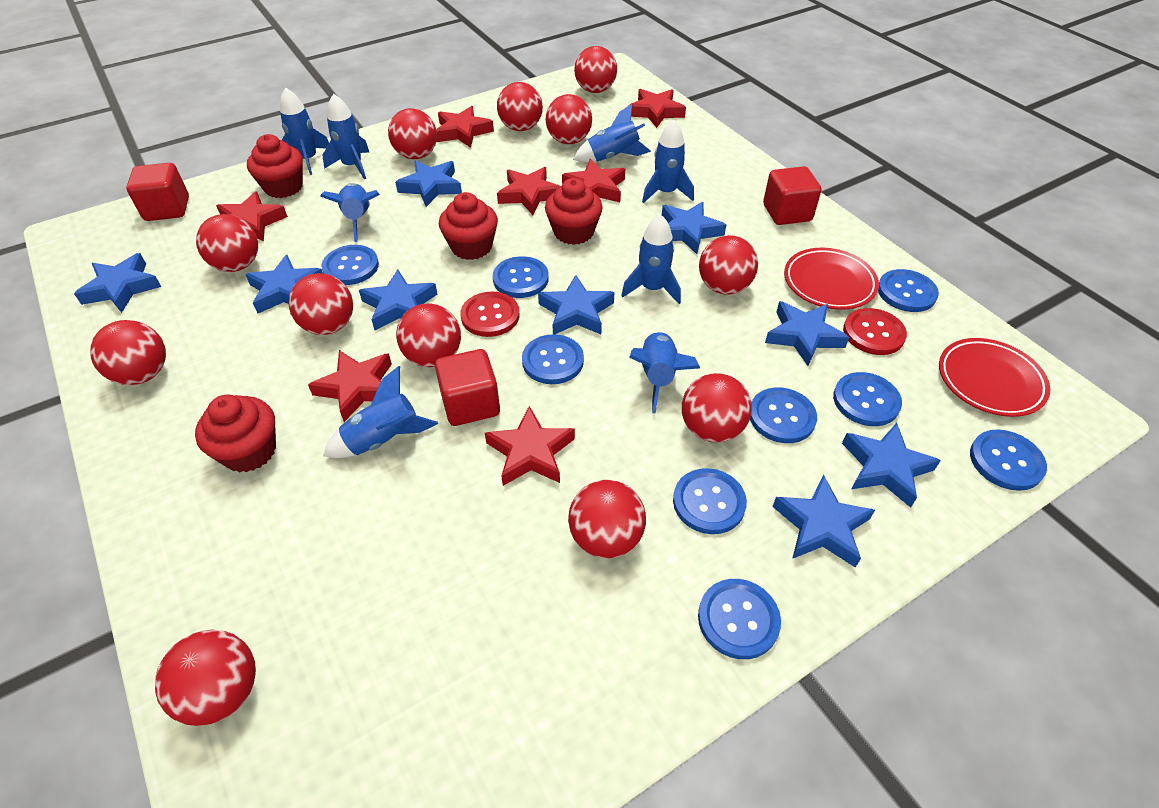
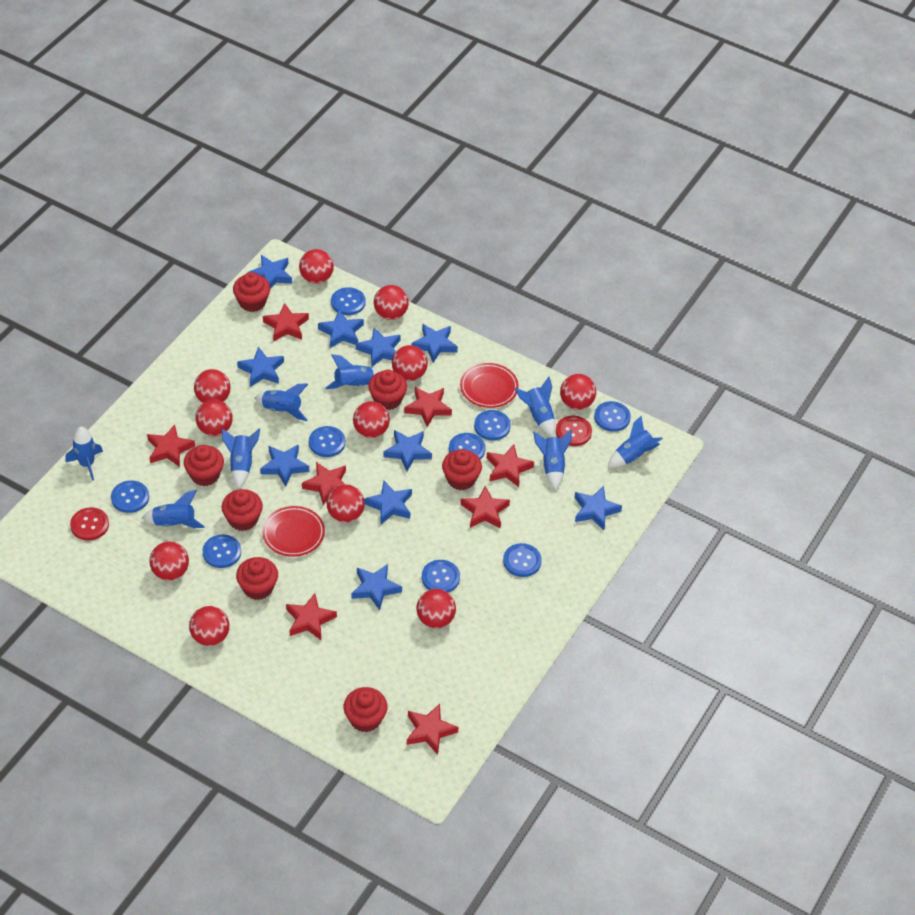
blue star: 9 -> 10
red ball: 12 -> 11
red cube: 3 -> 0
red cupcake: 4 -> 7
red star: 7 -> 8

